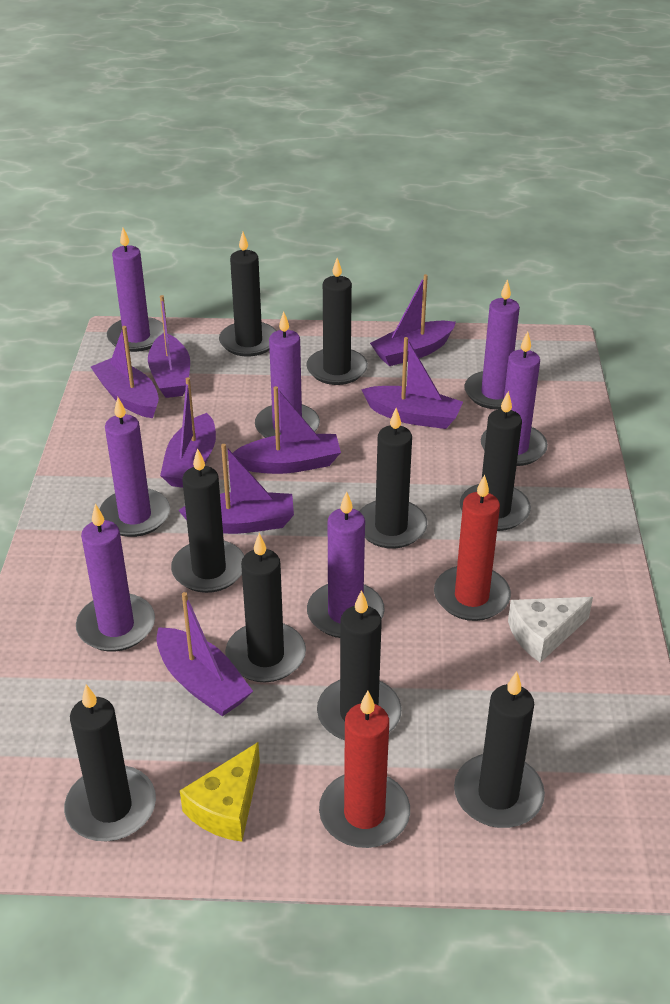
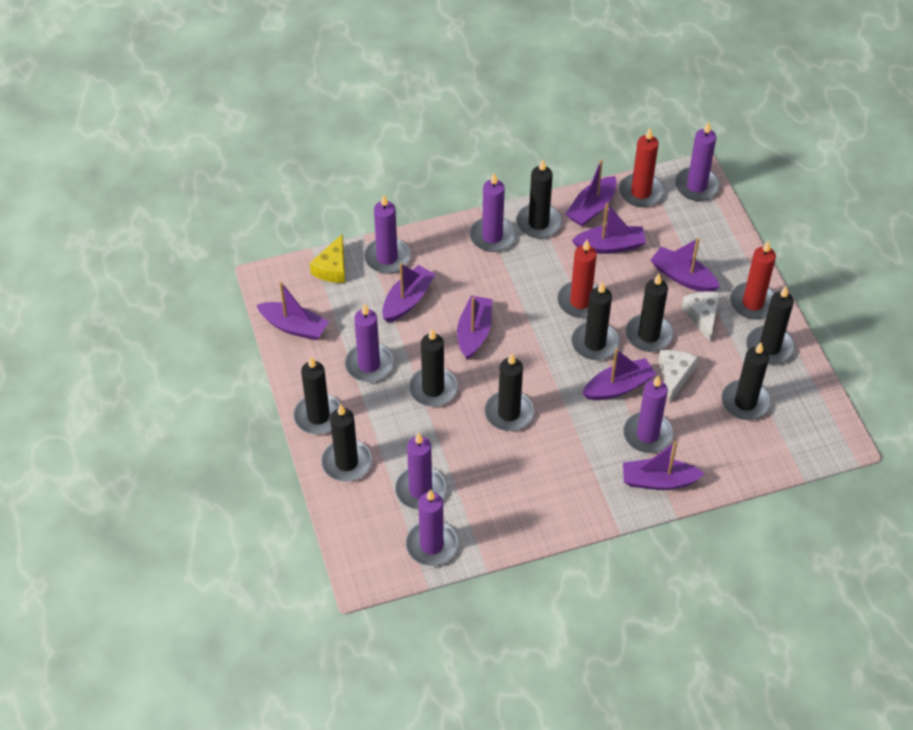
red candle: 2 -> 3
white cheese: 1 -> 2

